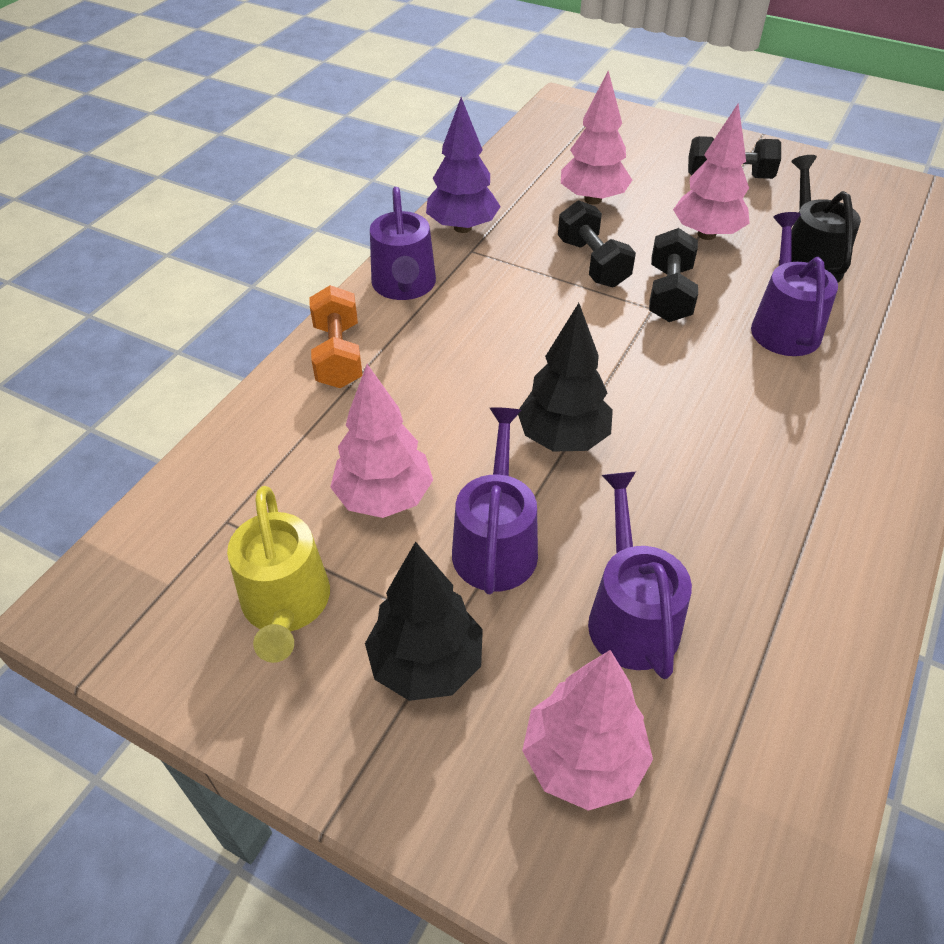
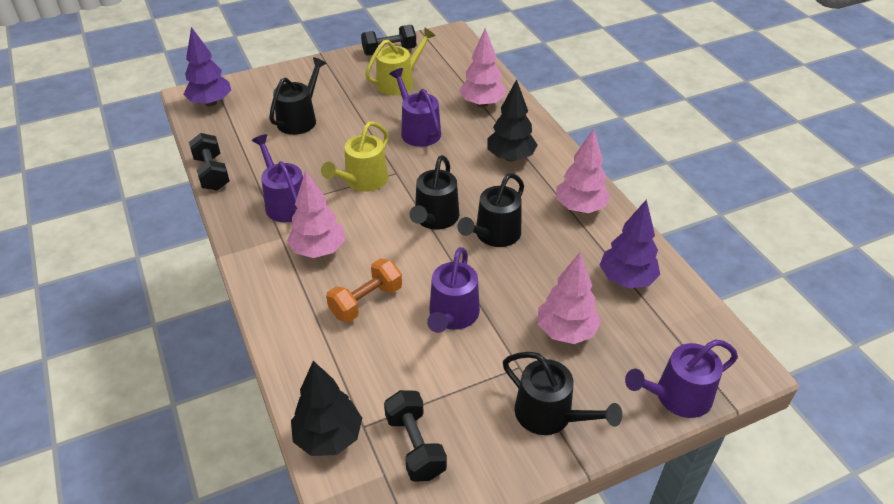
black watering can: 1 -> 4
purple tree: 1 -> 2
yellow watering can: 1 -> 2

